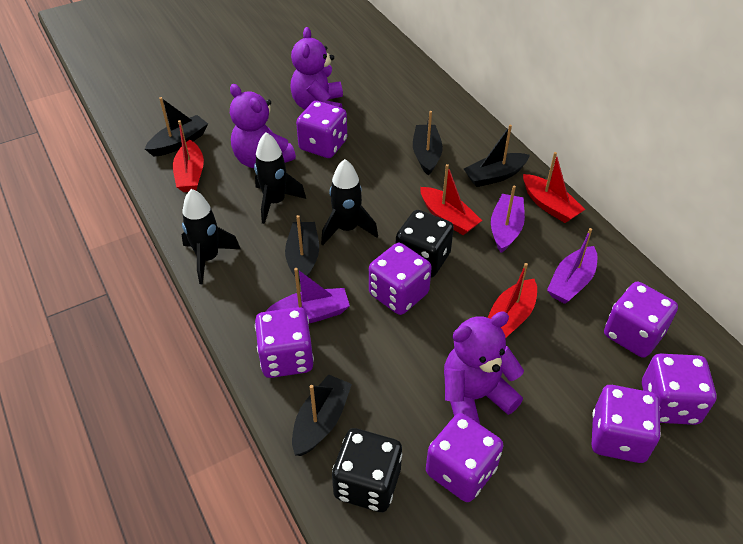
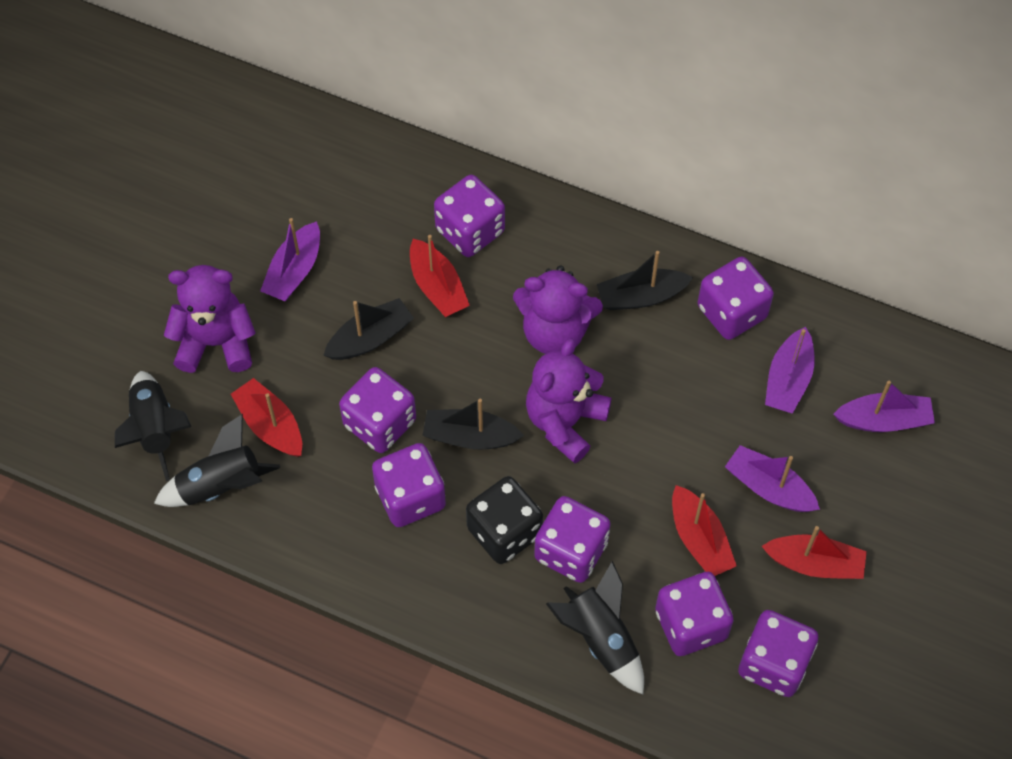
black boat: 5 -> 3
black dice: 2 -> 1
purple boat: 3 -> 4

